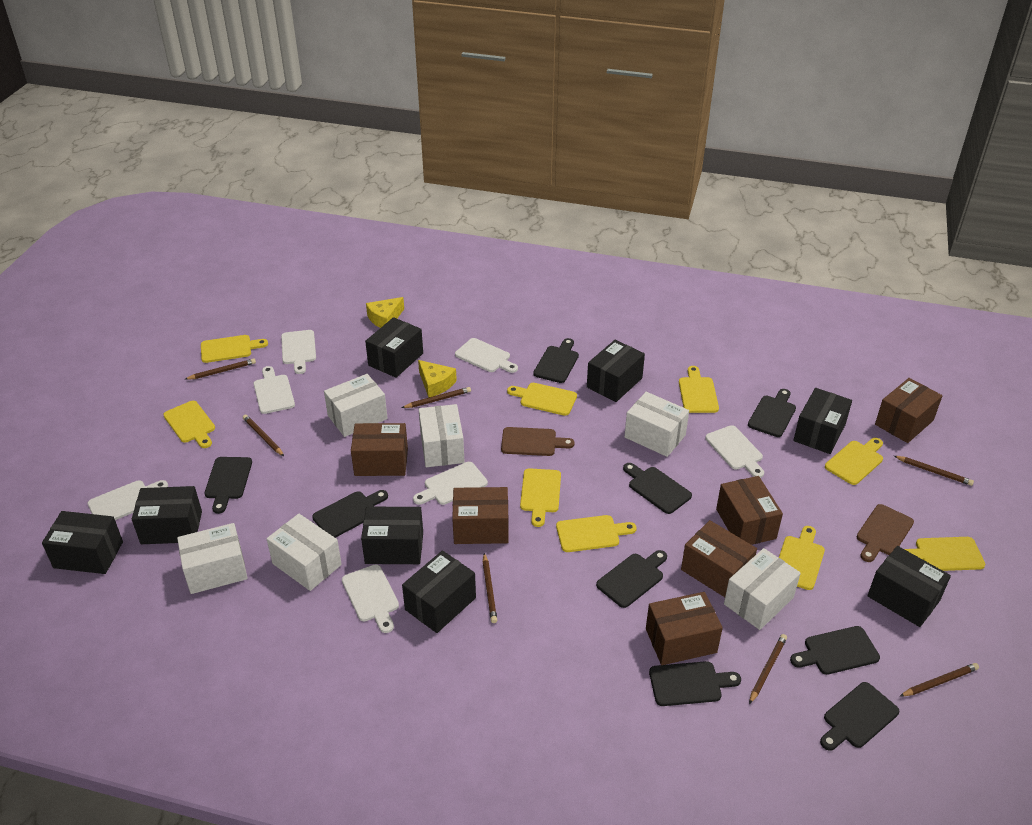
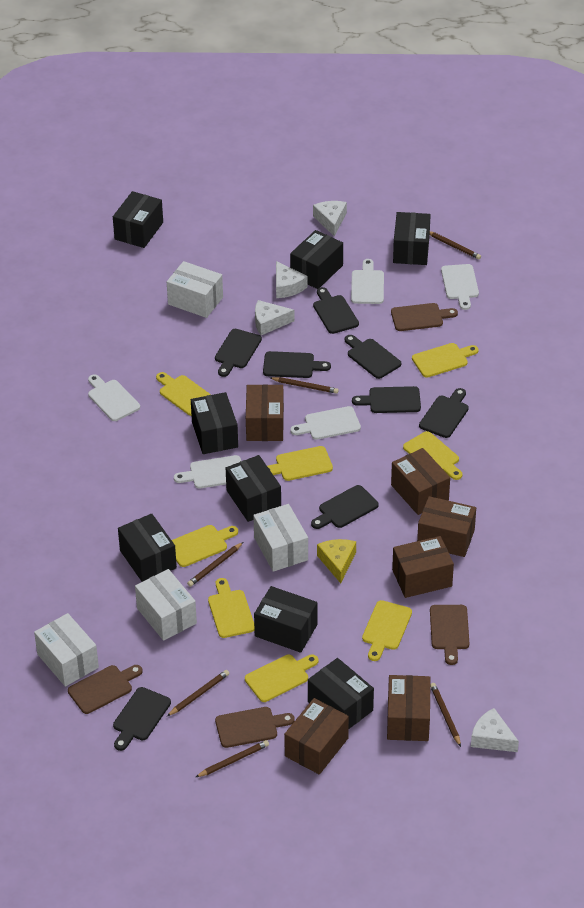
black cutting board: 9 -> 8
brown cutting board: 2 -> 4
brown pencil: 7 -> 6
white box: 6 -> 4
white cheese: 0 -> 4
white cutting board: 7 -> 5
yellow cheese: 2 -> 1
yellow cutting board: 9 -> 8

